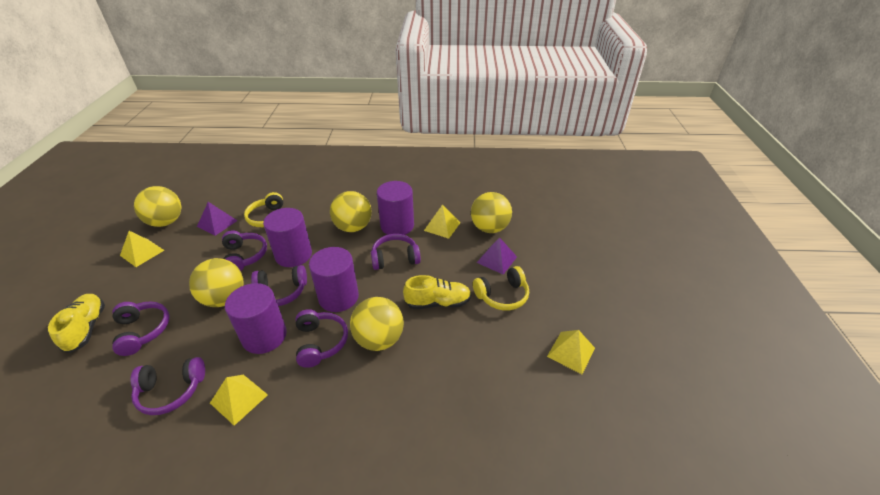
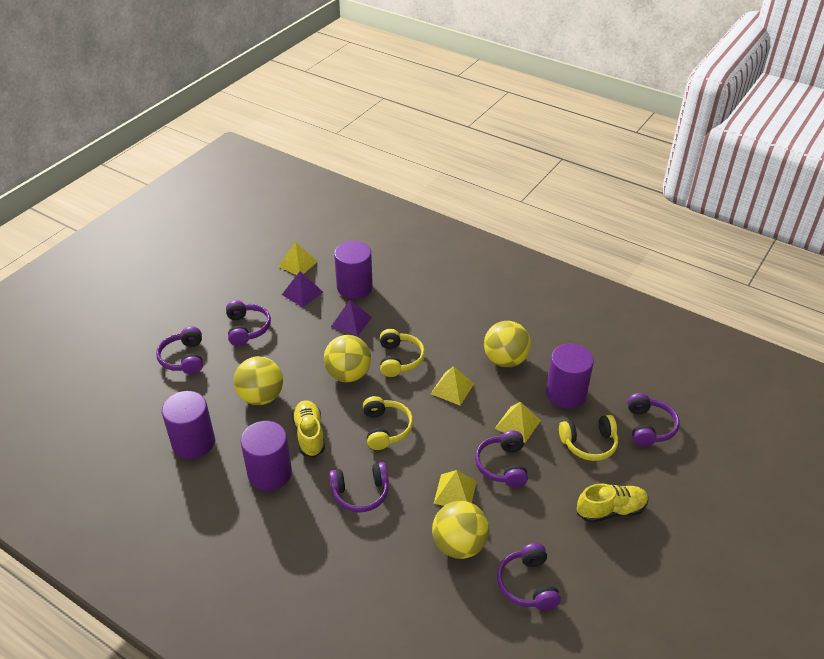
yellow ball: 5 -> 4
yellow headphones: 2 -> 3

